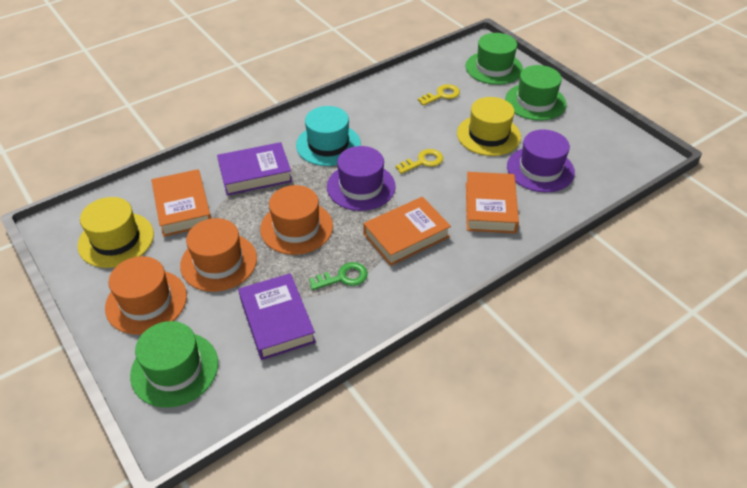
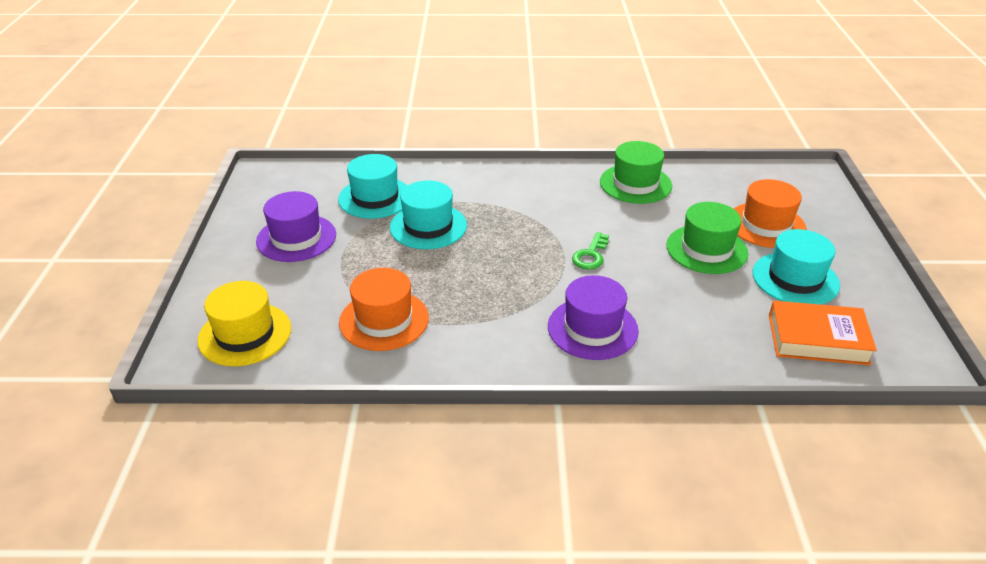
green hat: 3 -> 2
orange book: 3 -> 1
orange hat: 3 -> 2
purple book: 2 -> 0
turquoise hat: 1 -> 3
yellow hat: 2 -> 1
yellow key: 2 -> 0

